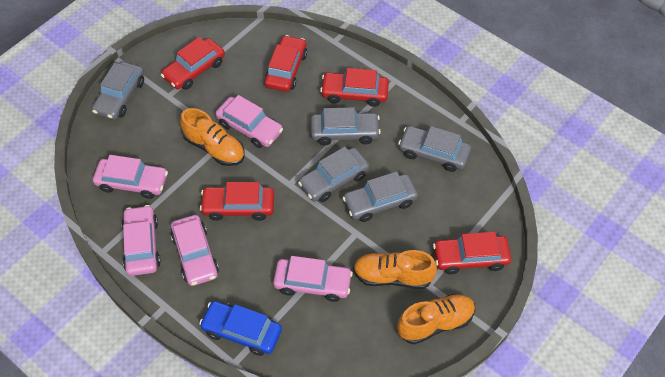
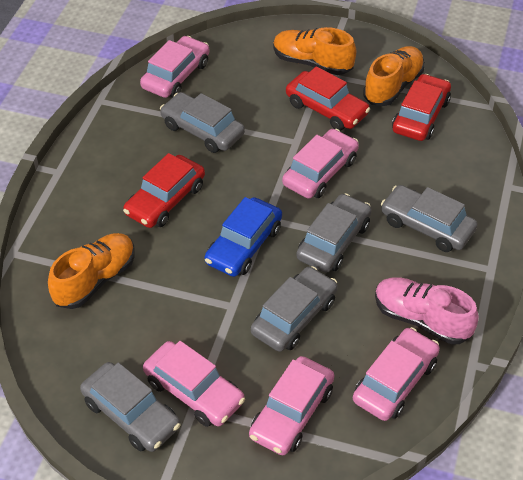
pink shoe: 0 -> 1
red car: 5 -> 3

